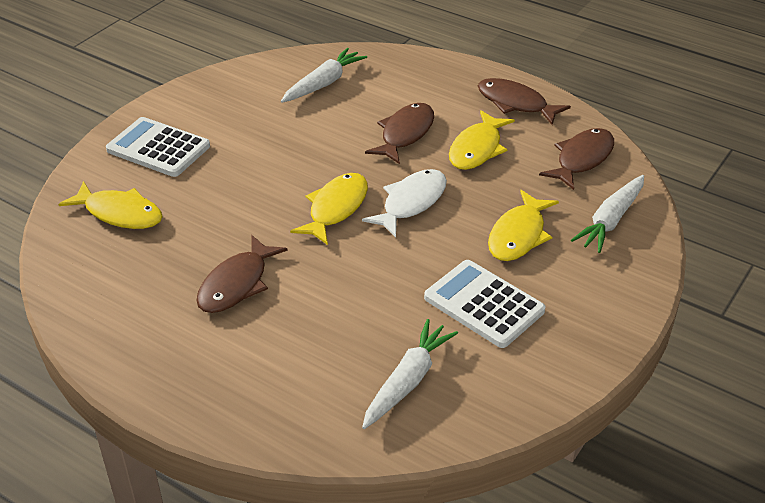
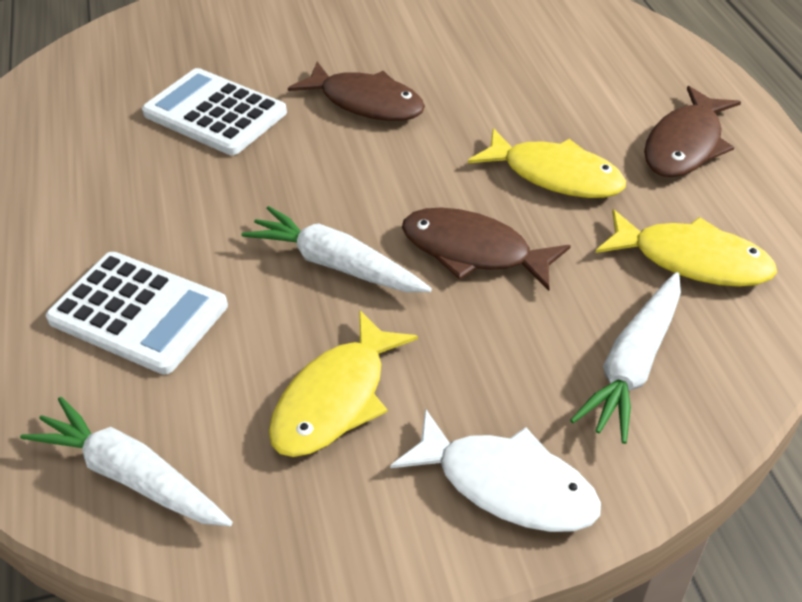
brown fish: 4 -> 3
yellow fish: 4 -> 3

